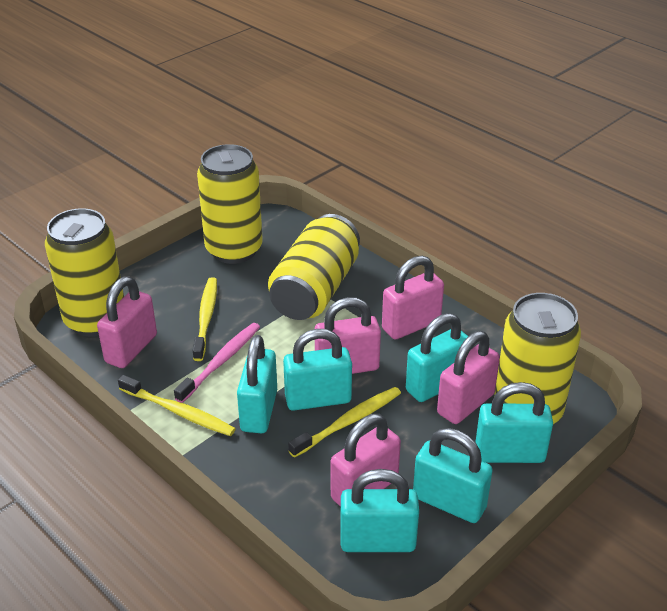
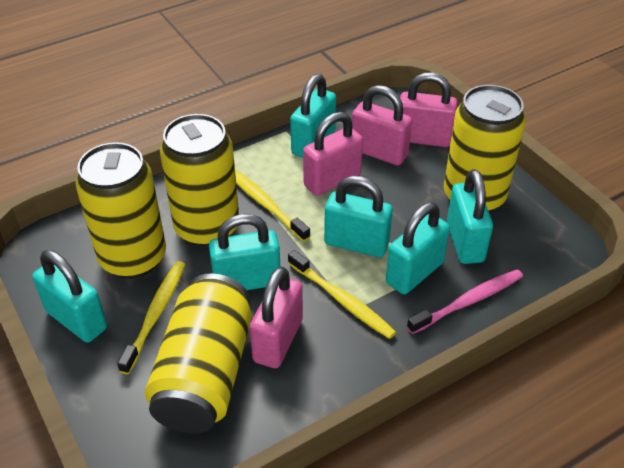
pink padlock: 5 -> 4

